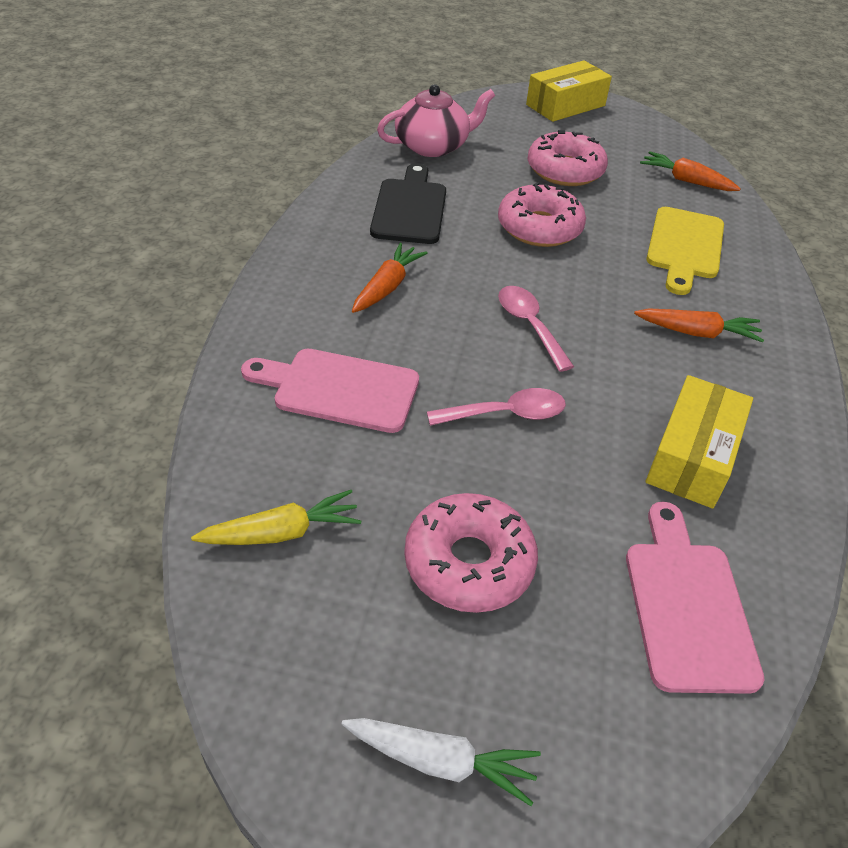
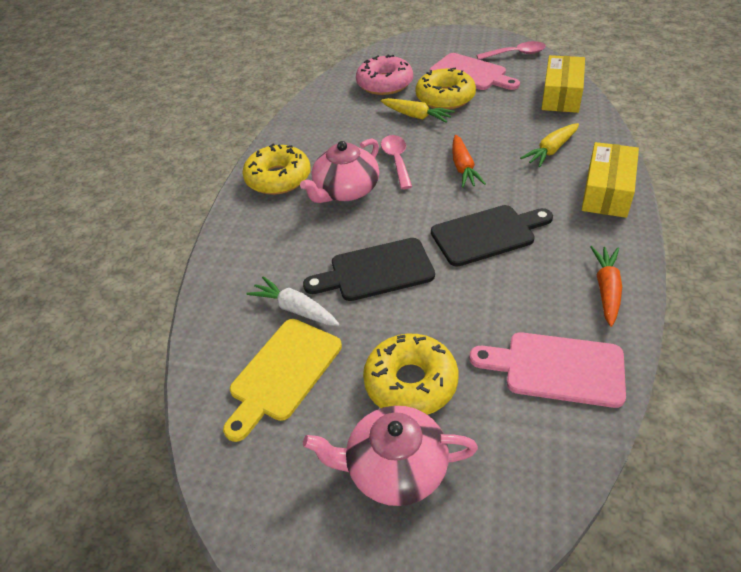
black cutting board: 1 -> 2
orange carrot: 3 -> 2
pink donut: 3 -> 1
pink teapot: 1 -> 2
yellow carrot: 1 -> 2
yellow donut: 0 -> 3

